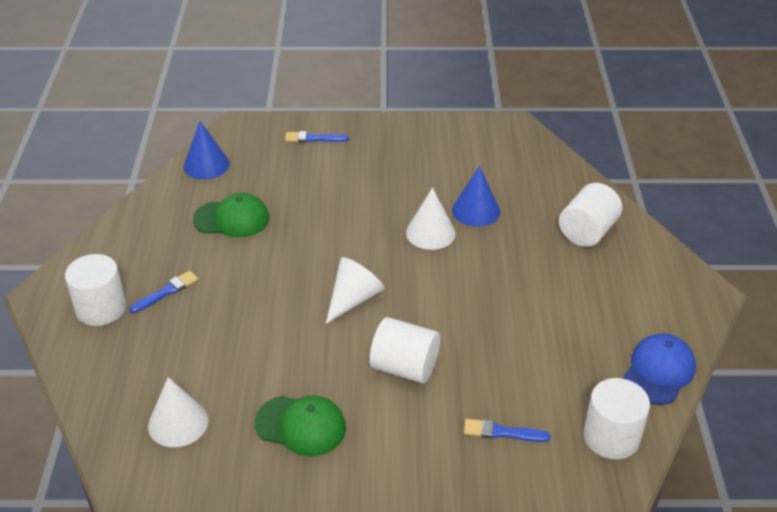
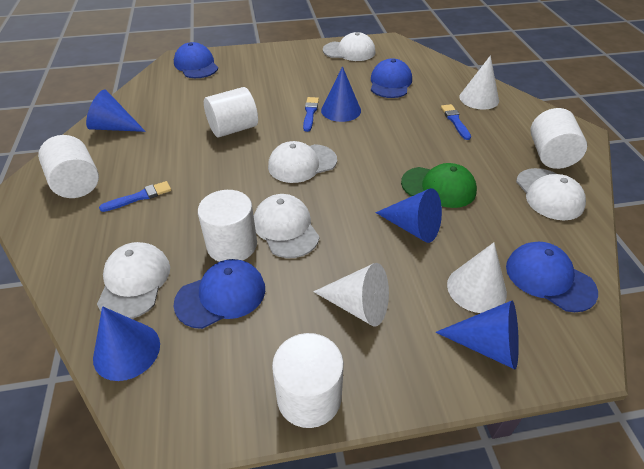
blue cap: 1 -> 4
blue cone: 2 -> 5
green cap: 2 -> 1
white cap: 0 -> 5
white cylinder: 4 -> 5

